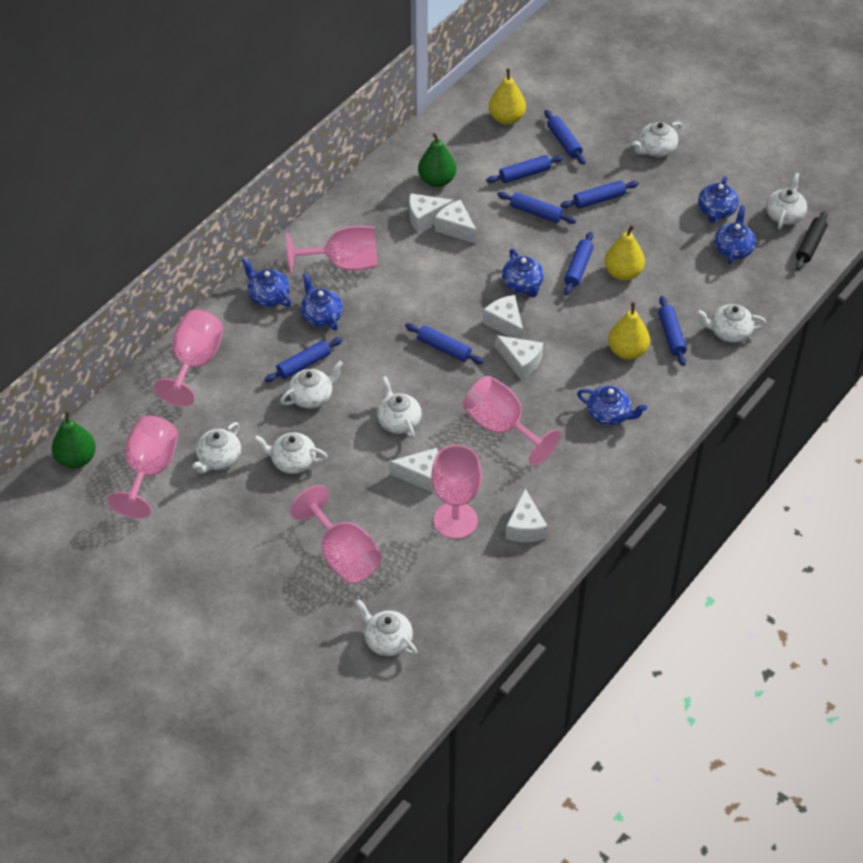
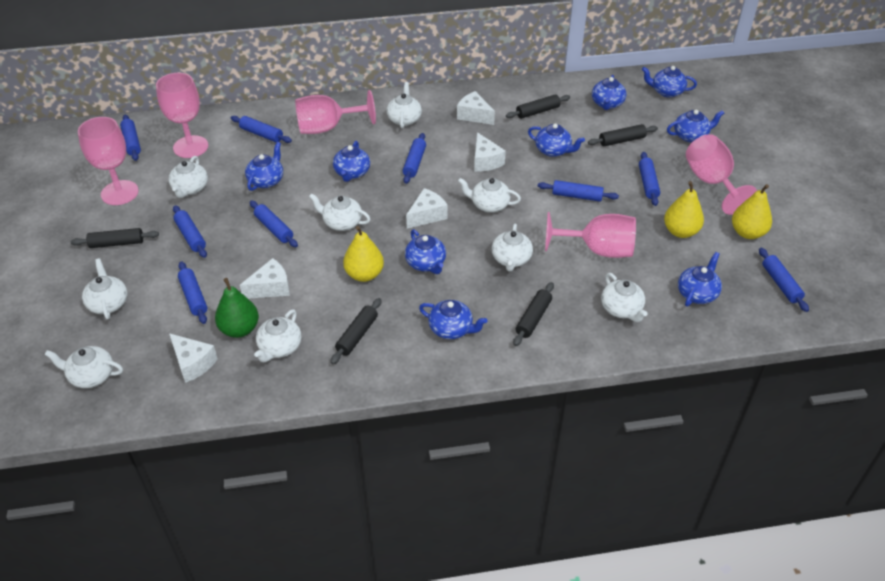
black rolling pin: 1 -> 5
blue rolling pin: 8 -> 9
blue teapot: 6 -> 9
green pear: 2 -> 1
pink goblet: 6 -> 5
white cheese: 6 -> 5
white teapot: 8 -> 9

